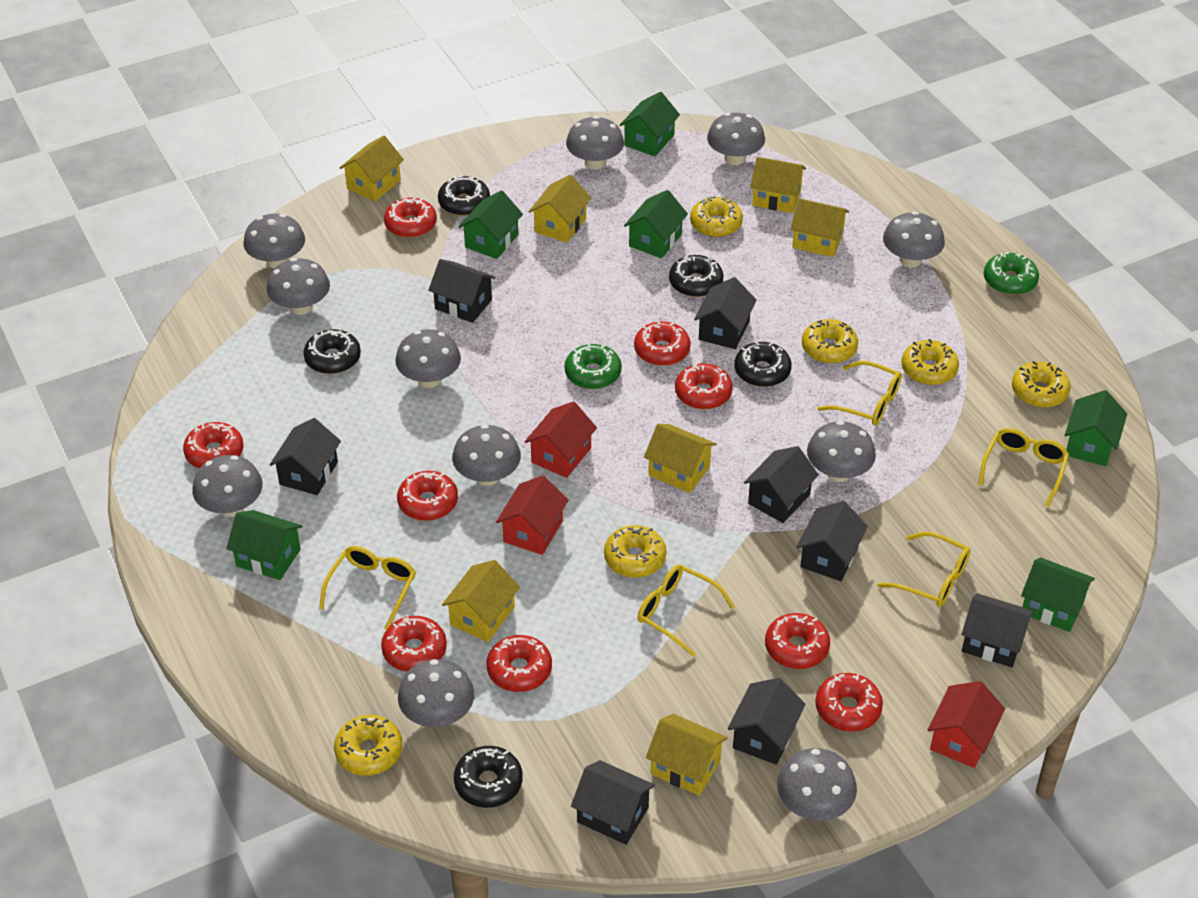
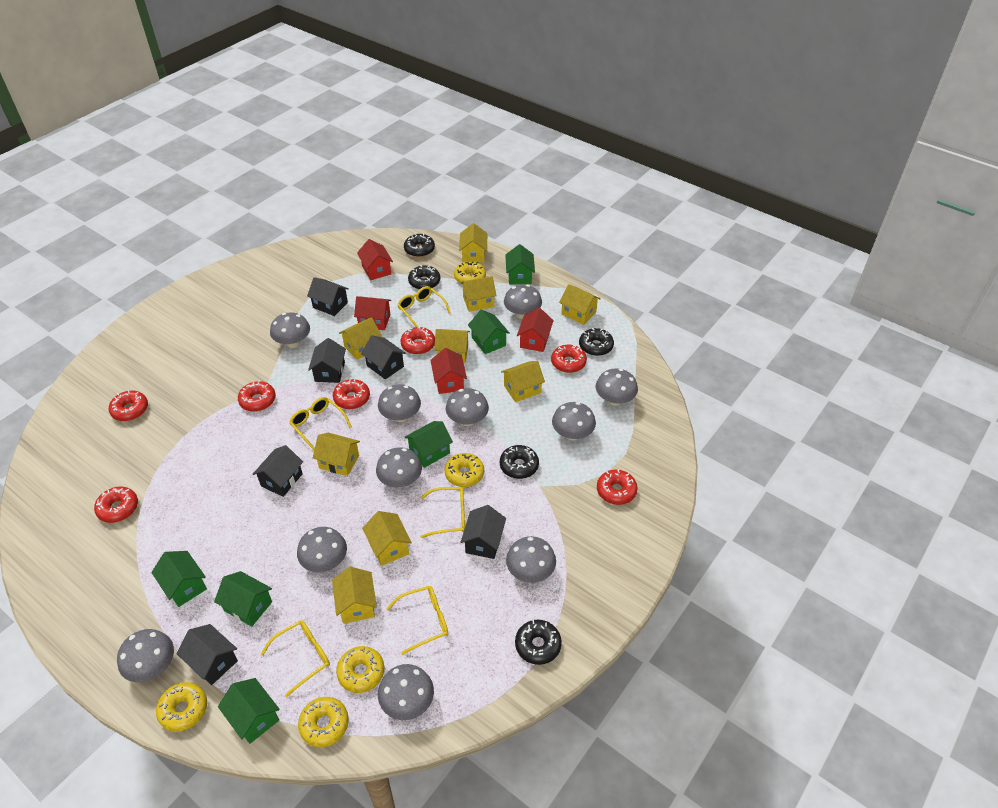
black house: 8 -> 6
green donut: 2 -> 0
red donut: 9 -> 7
red house: 3 -> 4
yellow donut: 6 -> 5
yellow house: 7 -> 9

